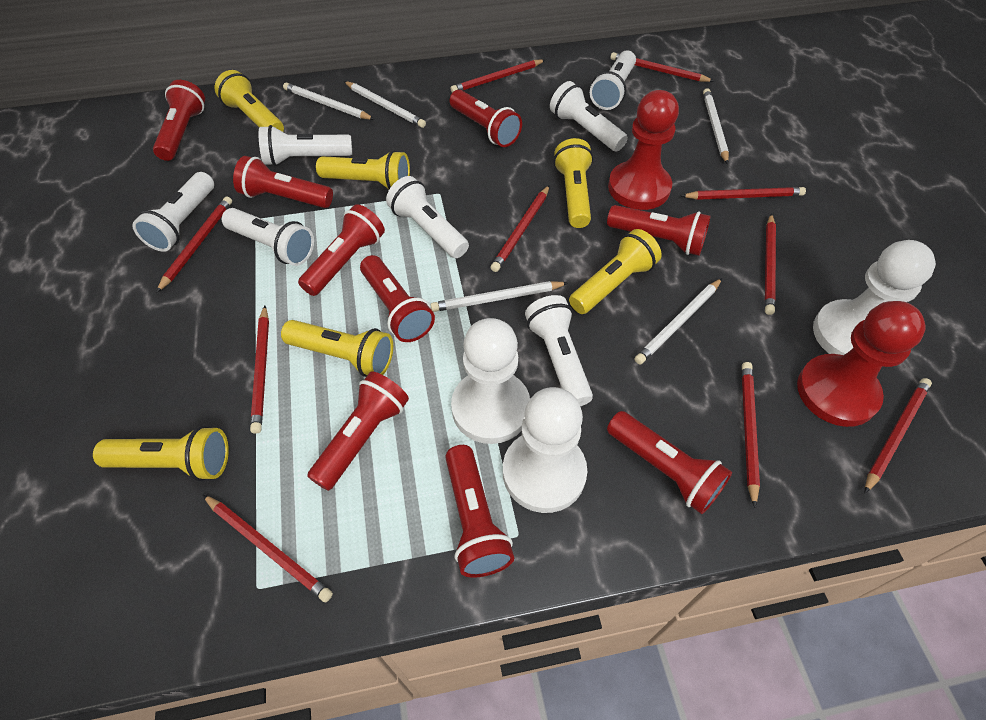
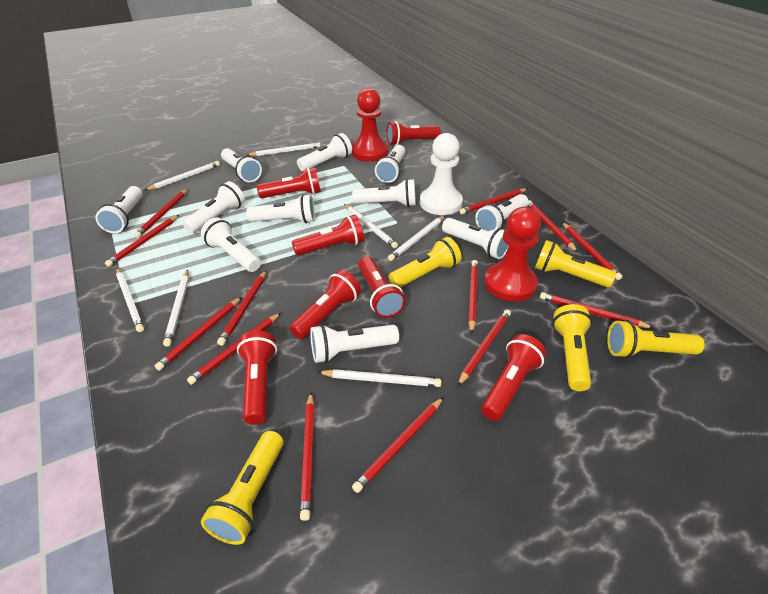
red flashlight: 9 -> 7
red pencil: 10 -> 13
white flashlight: 7 -> 11
white pawn: 3 -> 1
white pencil: 5 -> 7
yellow flashlight: 6 -> 5

